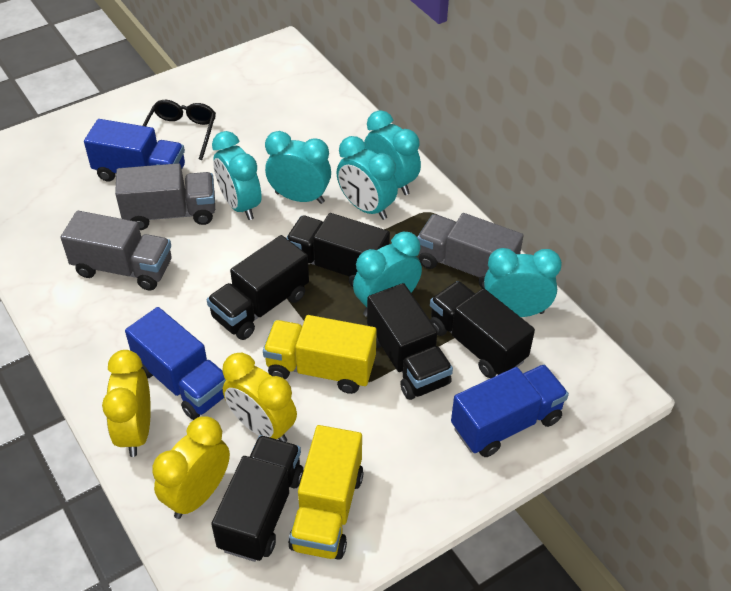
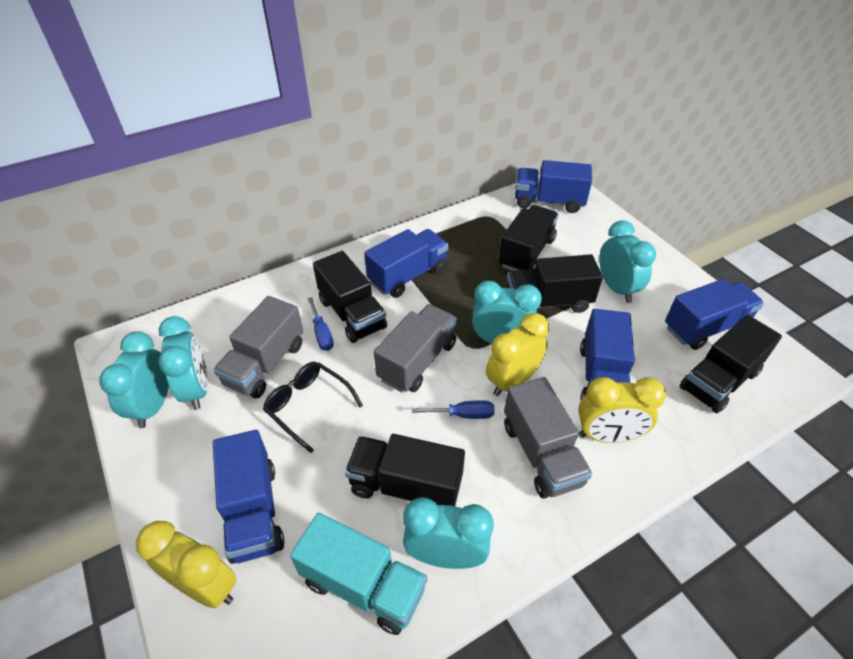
blue screwdriver: 0 -> 2
blue truck: 3 -> 5
turquoise clock: 6 -> 5
turquoise truck: 0 -> 1
yellow truck: 2 -> 0

